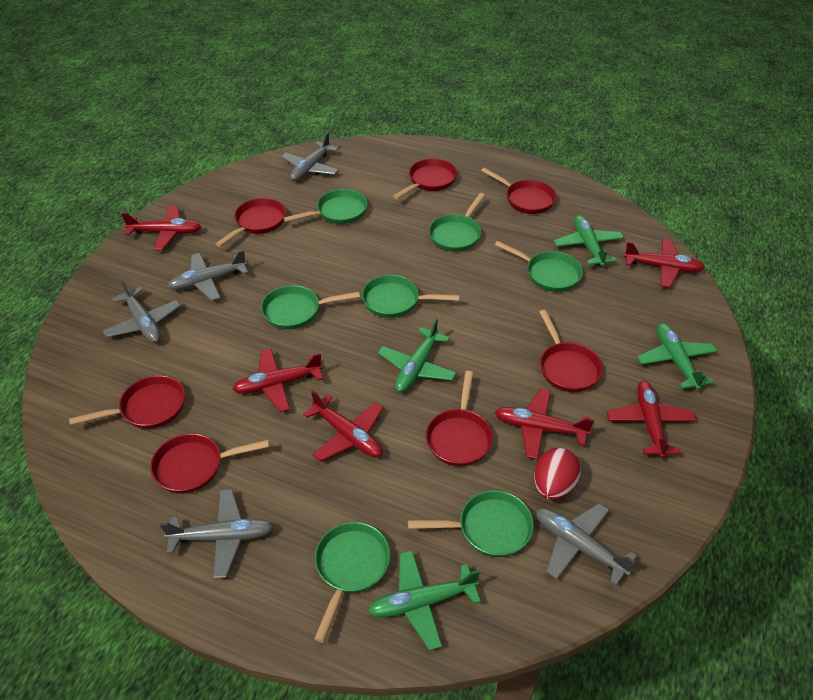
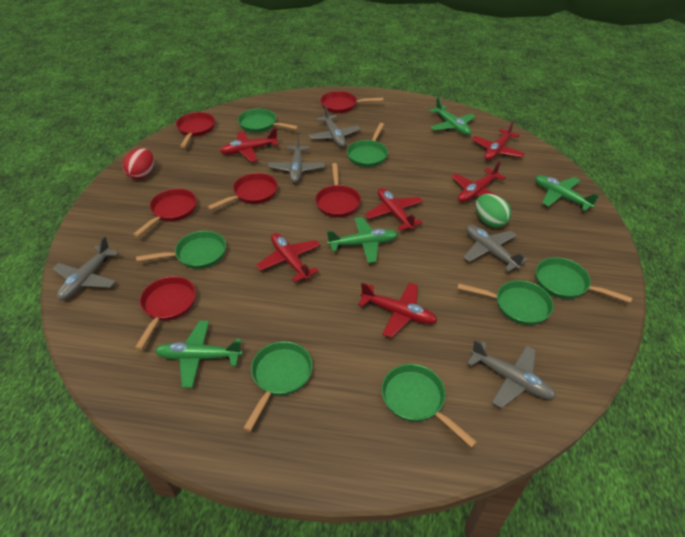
green egg: 0 -> 1
red pan: 7 -> 6

